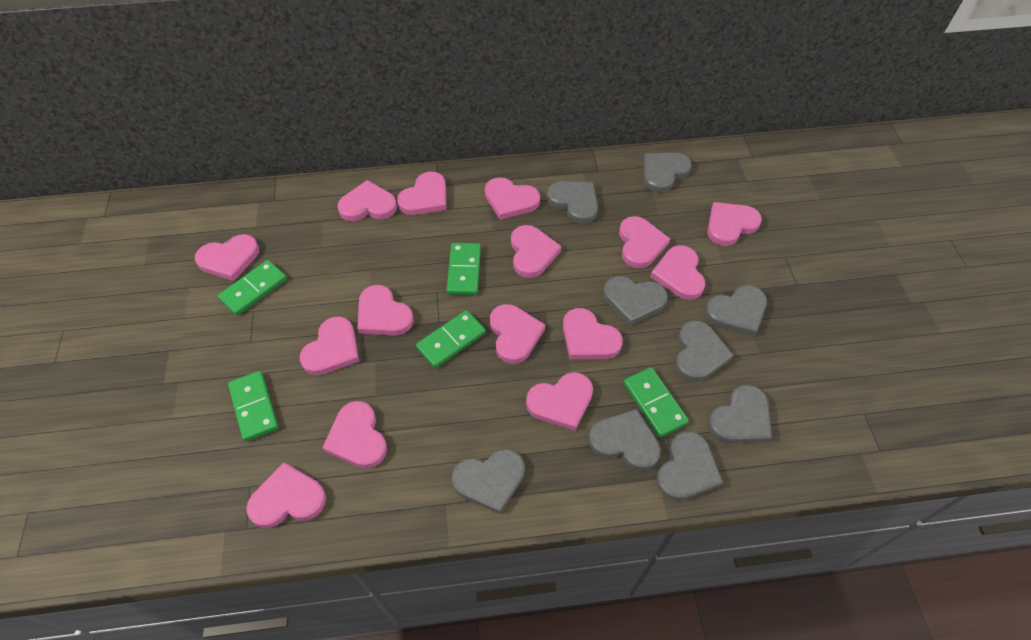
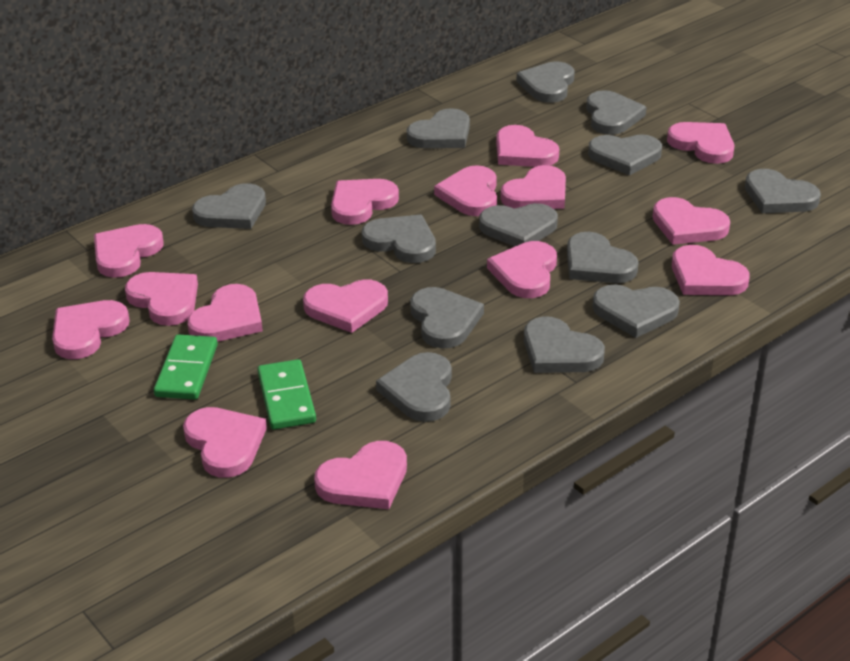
green domino: 5 -> 2
grey heart: 9 -> 13

